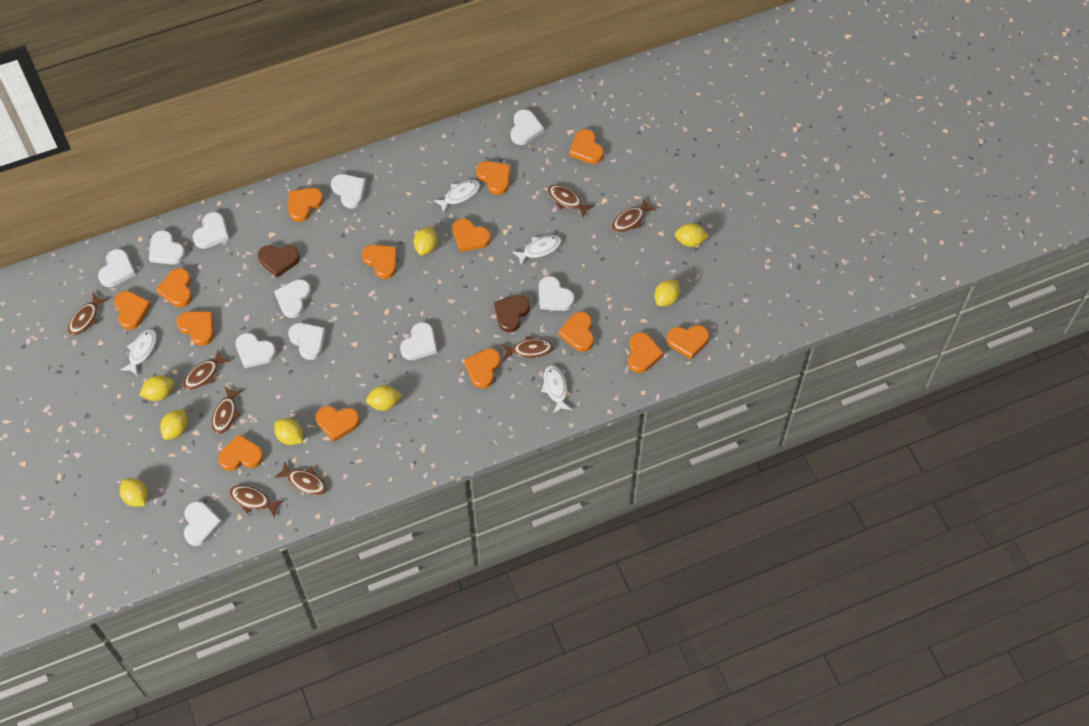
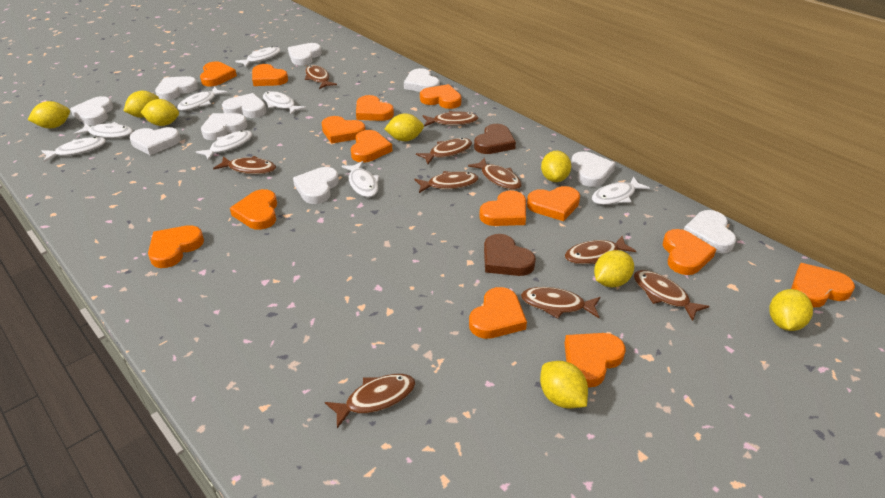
brown fish: 8 -> 10
white fish: 4 -> 8
white heart: 11 -> 10

